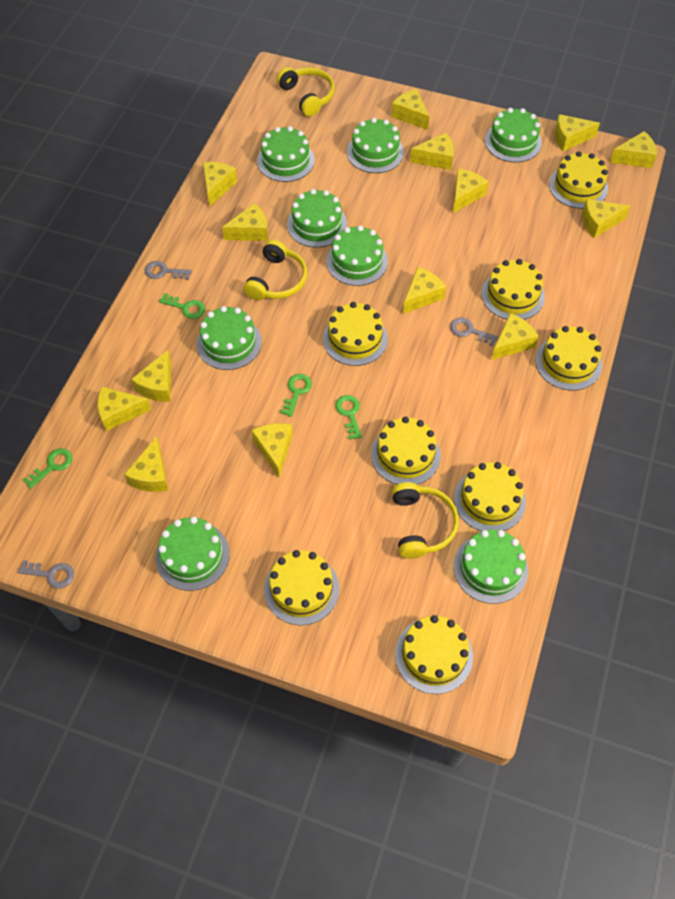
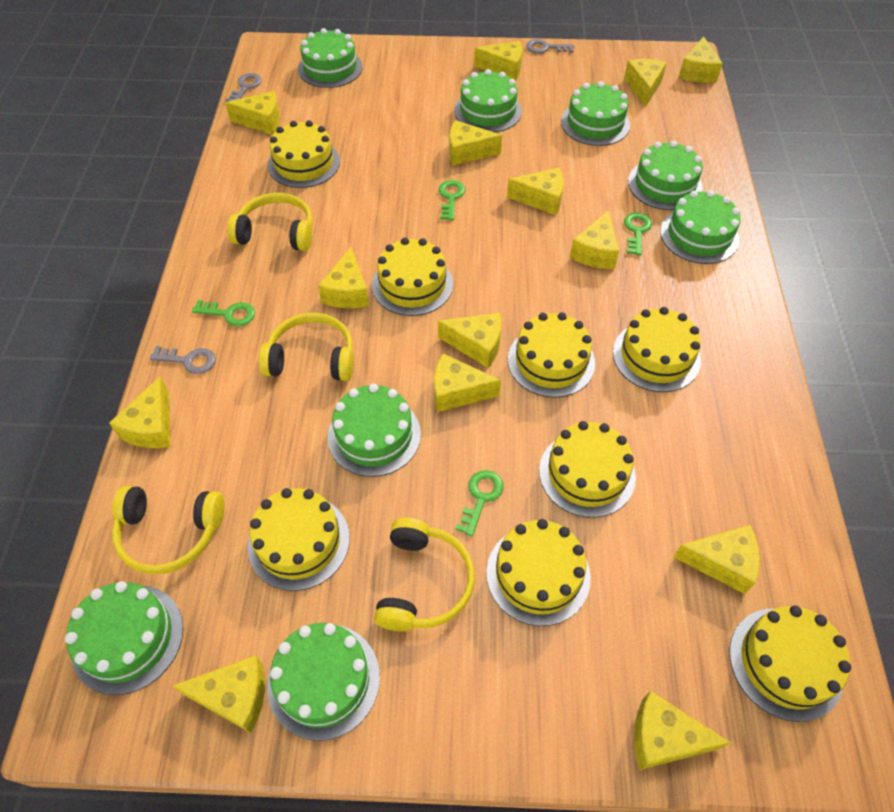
yellow headphones: 3 -> 4

